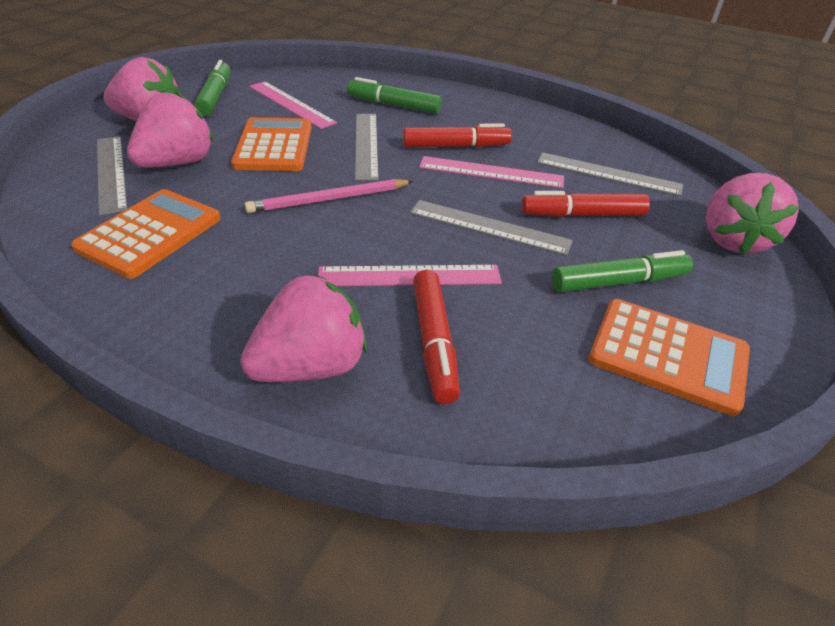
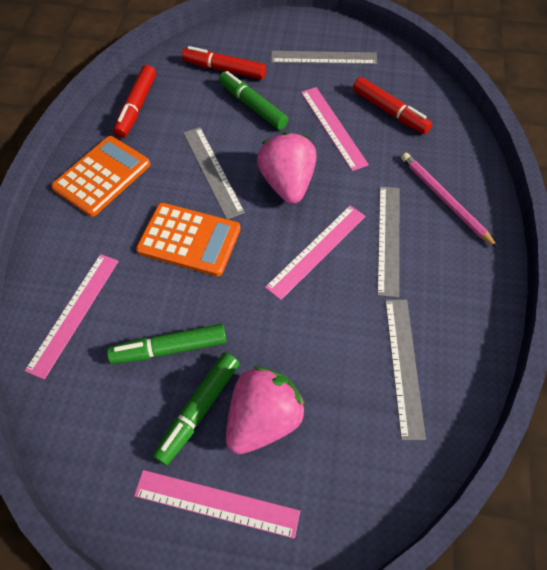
orange calculator: 3 -> 2
pink ruler: 3 -> 4
pink strawberry: 4 -> 2

